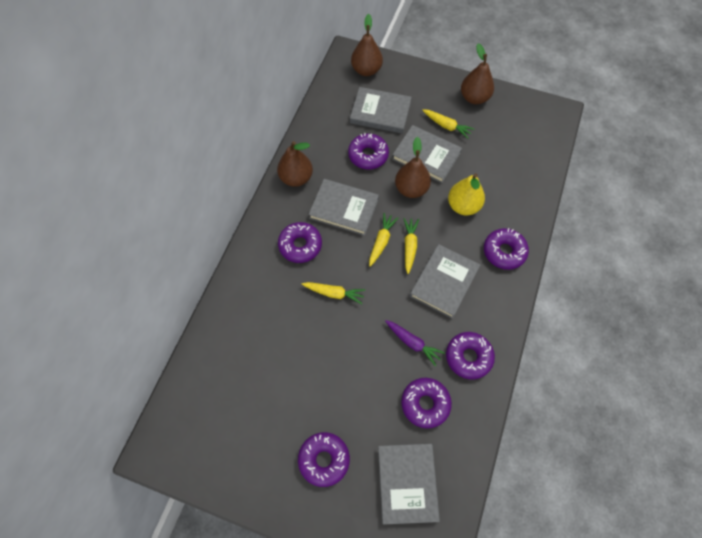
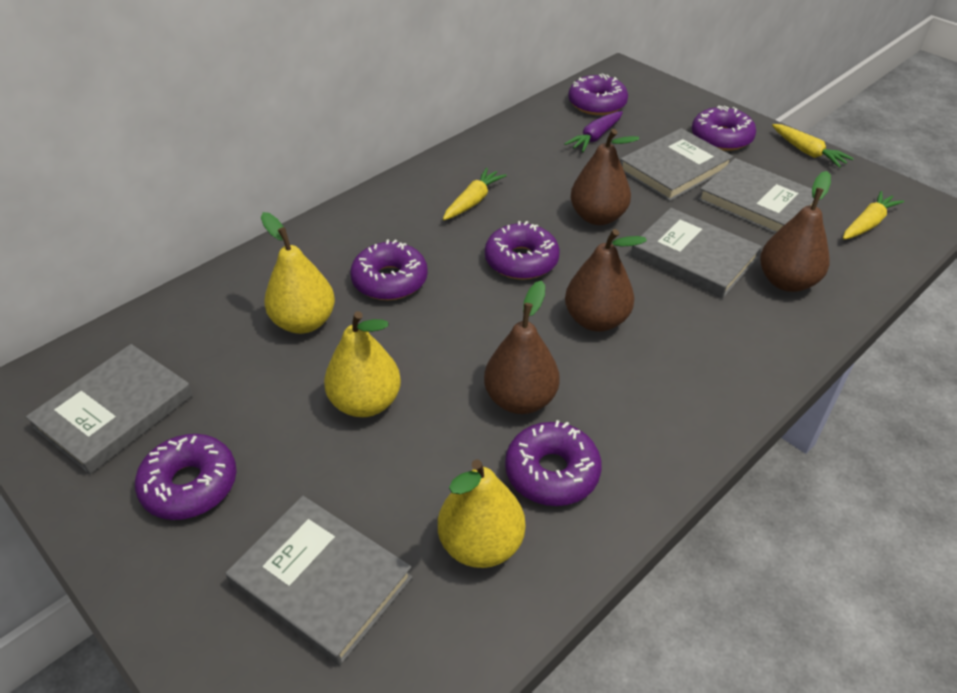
yellow carrot: 4 -> 3
yellow pear: 1 -> 3

